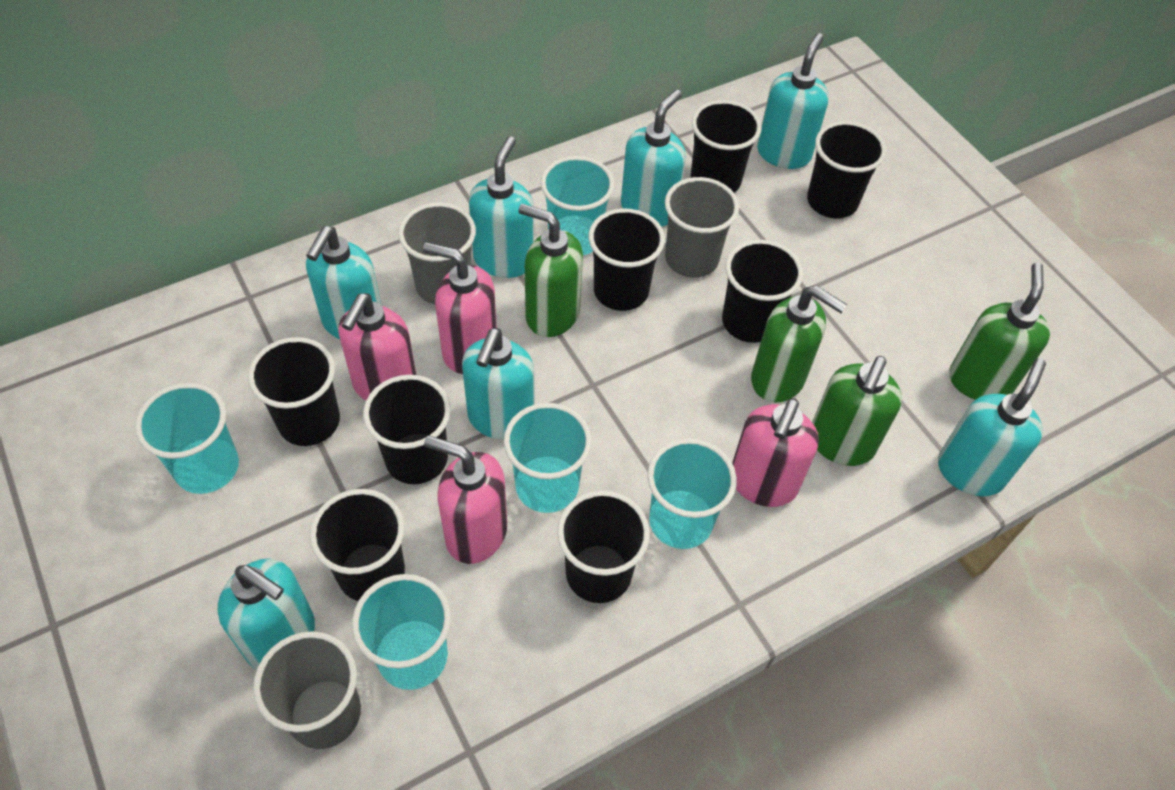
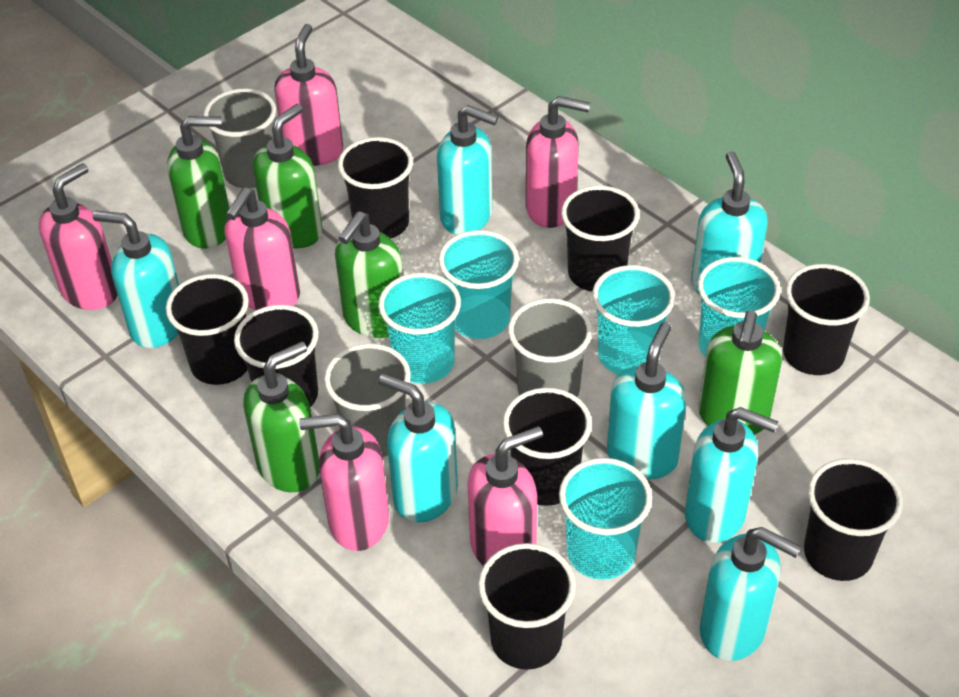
green soap dispenser: 4 -> 5
pink soap dispenser: 4 -> 6

